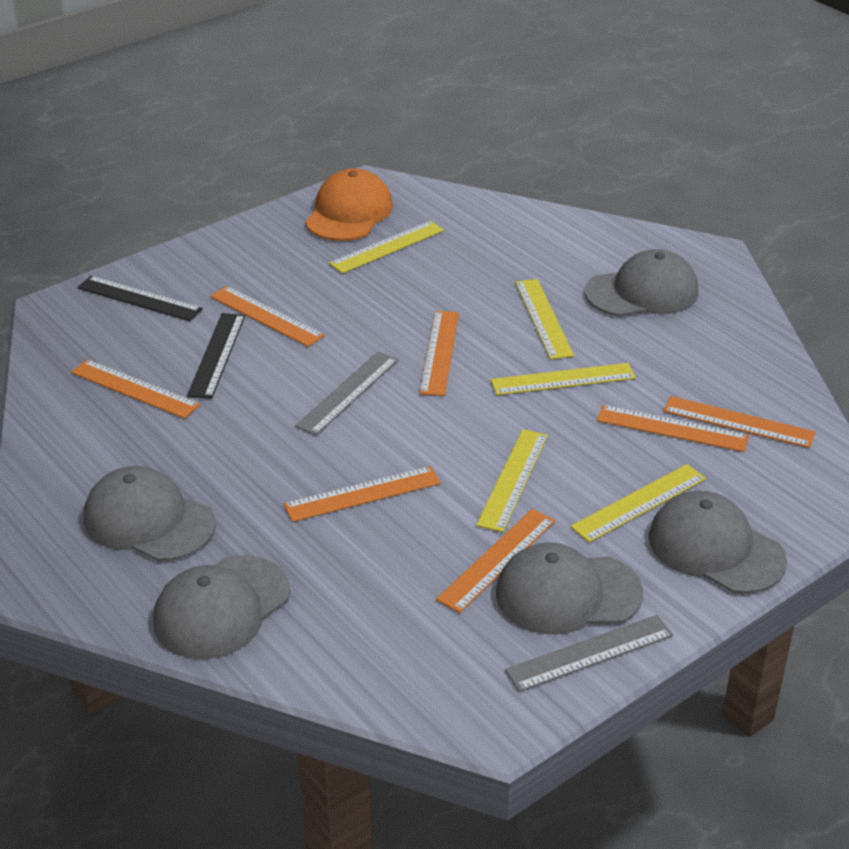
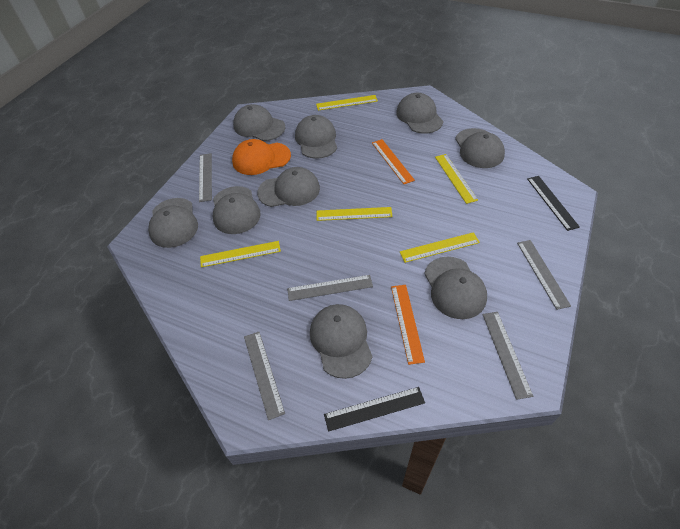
grey cap: 5 -> 9
grey ruler: 2 -> 5
orange ruler: 7 -> 2

